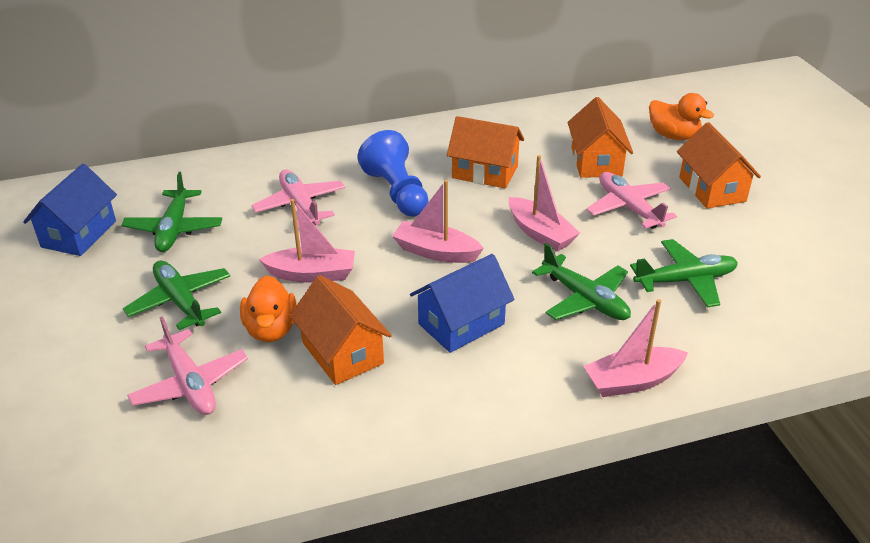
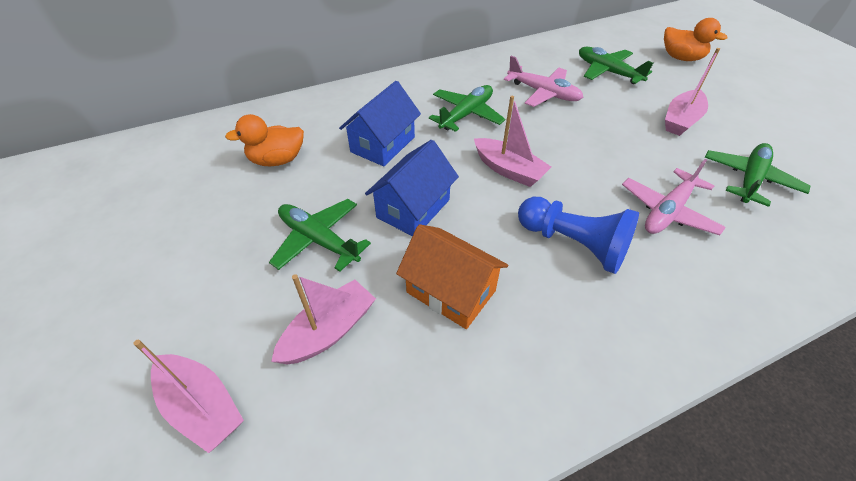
orange house: 4 -> 1
pink plane: 3 -> 2

